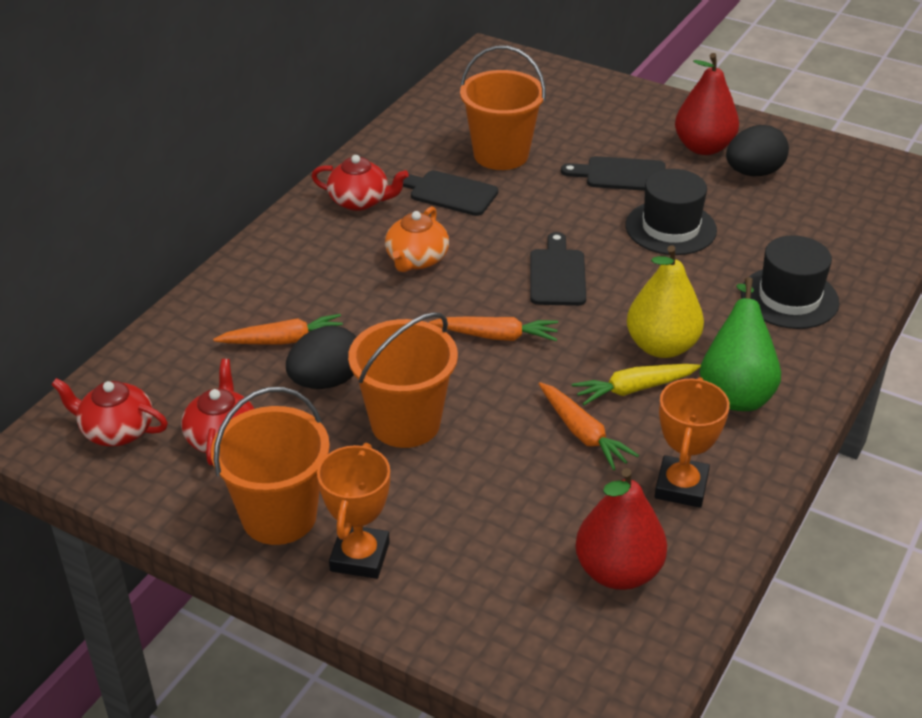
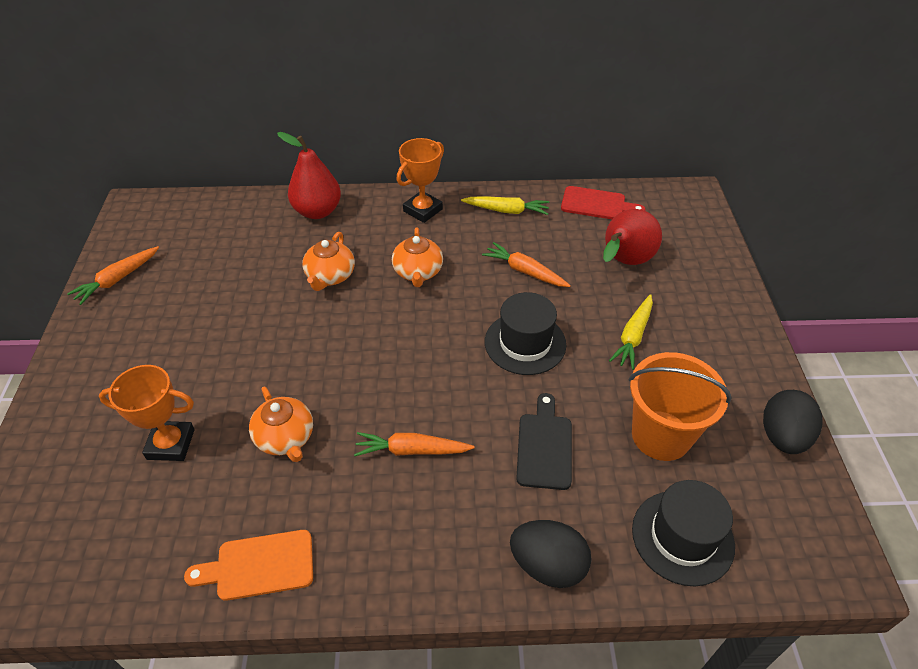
black cutting board: 3 -> 1
green pear: 1 -> 0
orange bucket: 3 -> 1
orange cutting board: 0 -> 1
orange teapot: 1 -> 3
red cutting board: 0 -> 1
red teapot: 3 -> 0
yellow carrot: 1 -> 2
yellow pear: 1 -> 0

